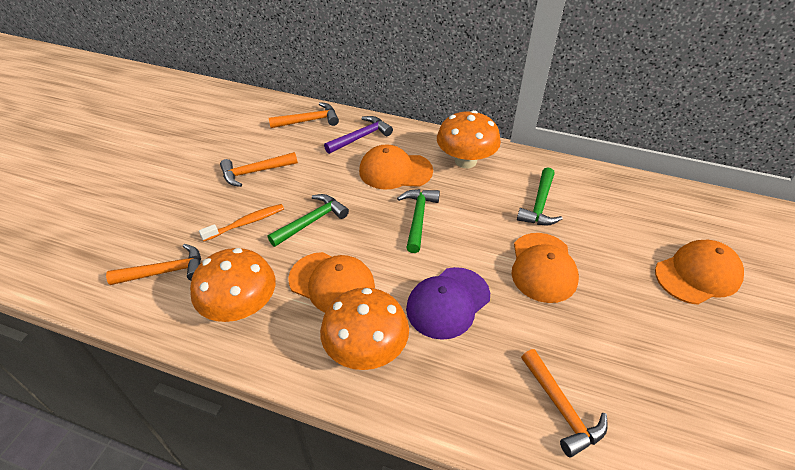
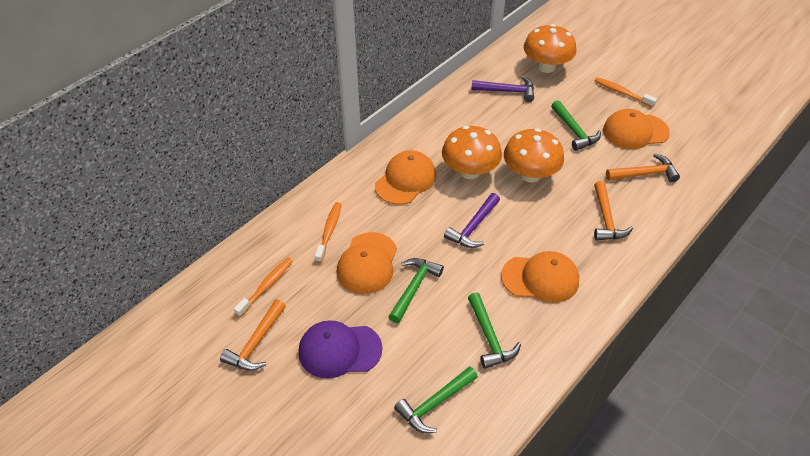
green hammer: 3 -> 4
orange hammer: 4 -> 3
orange toothbrush: 1 -> 3
purple hammer: 1 -> 2

